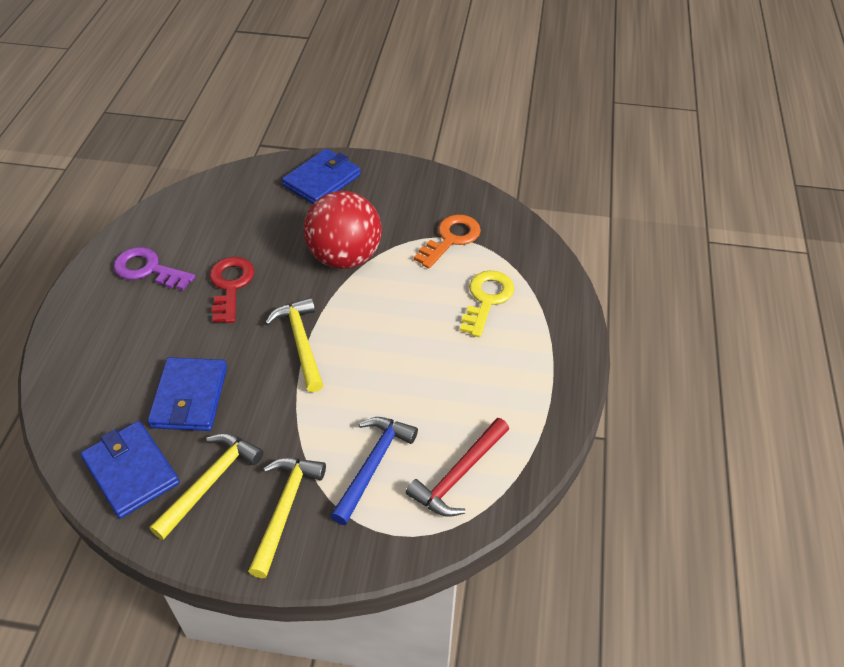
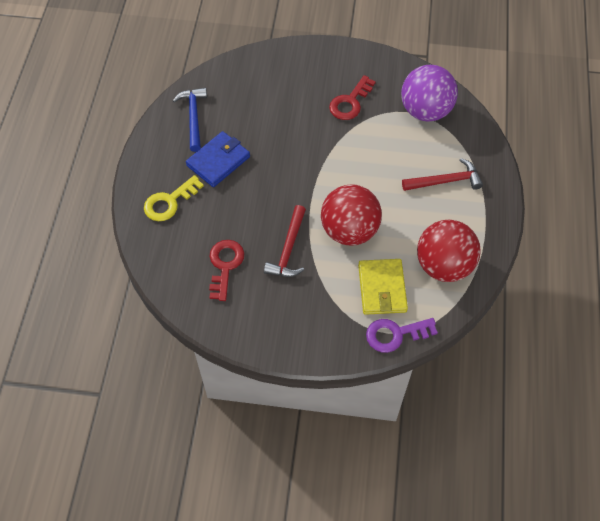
blue wallet: 3 -> 1
orange key: 1 -> 0
purple ball: 0 -> 1
red ball: 1 -> 2
red hammer: 1 -> 2
red key: 1 -> 2
yellow hammer: 3 -> 0
yellow wallet: 0 -> 1

